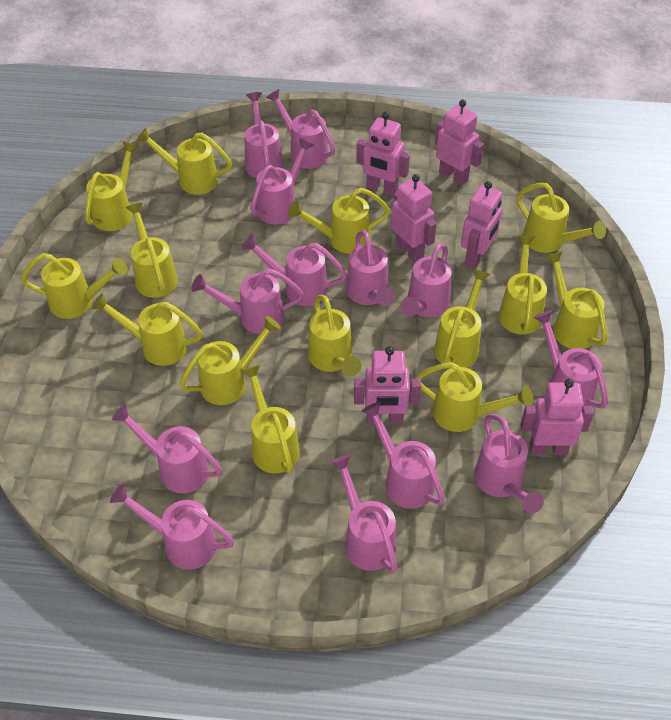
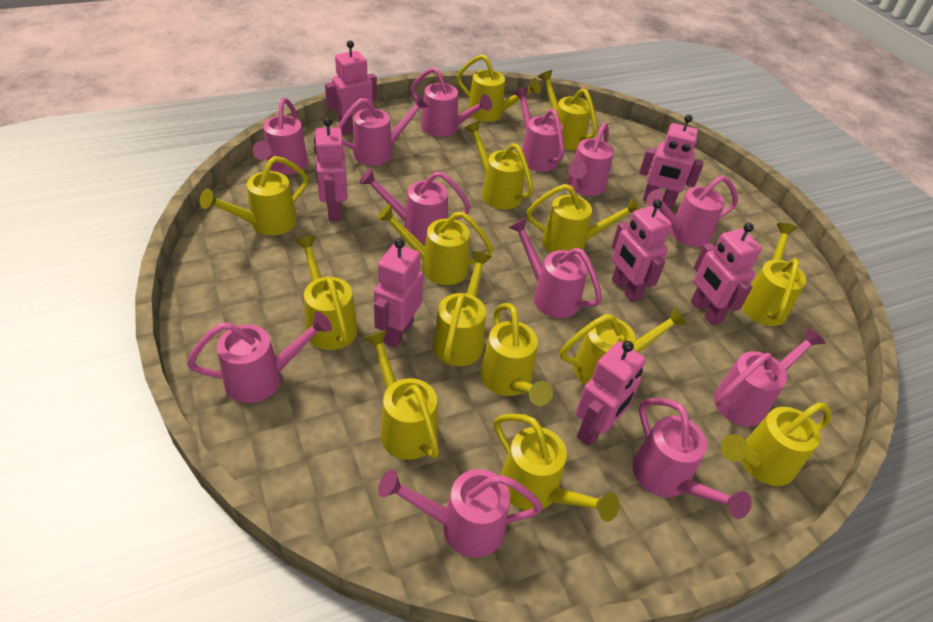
pink robot: 6 -> 7
pink watering can: 13 -> 12

